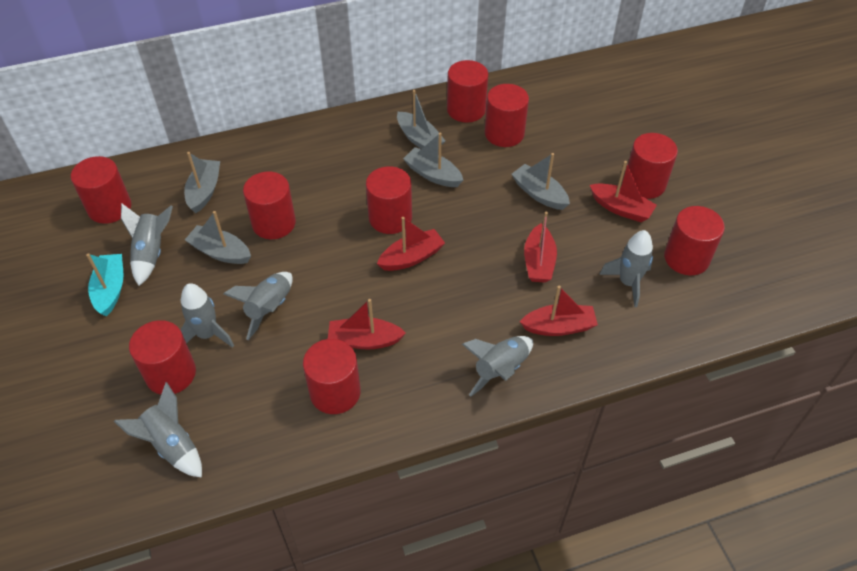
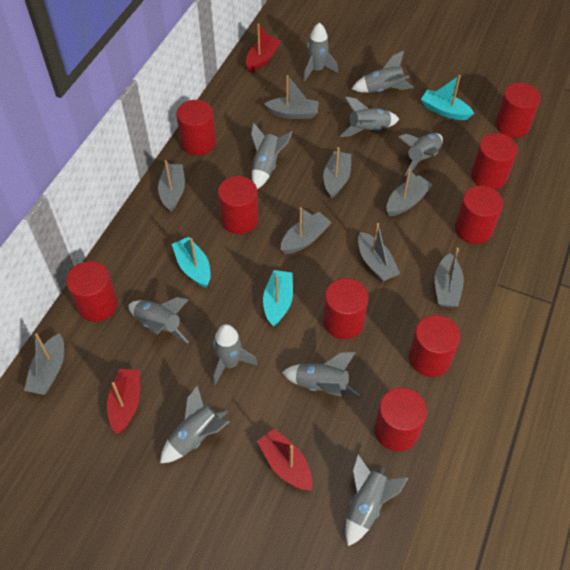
grey boat: 5 -> 8
grey rocket: 6 -> 10
red boat: 5 -> 3
turquoise boat: 1 -> 3

